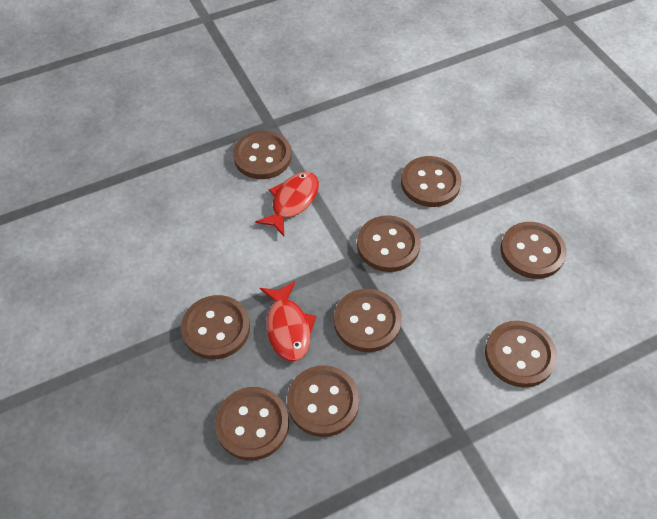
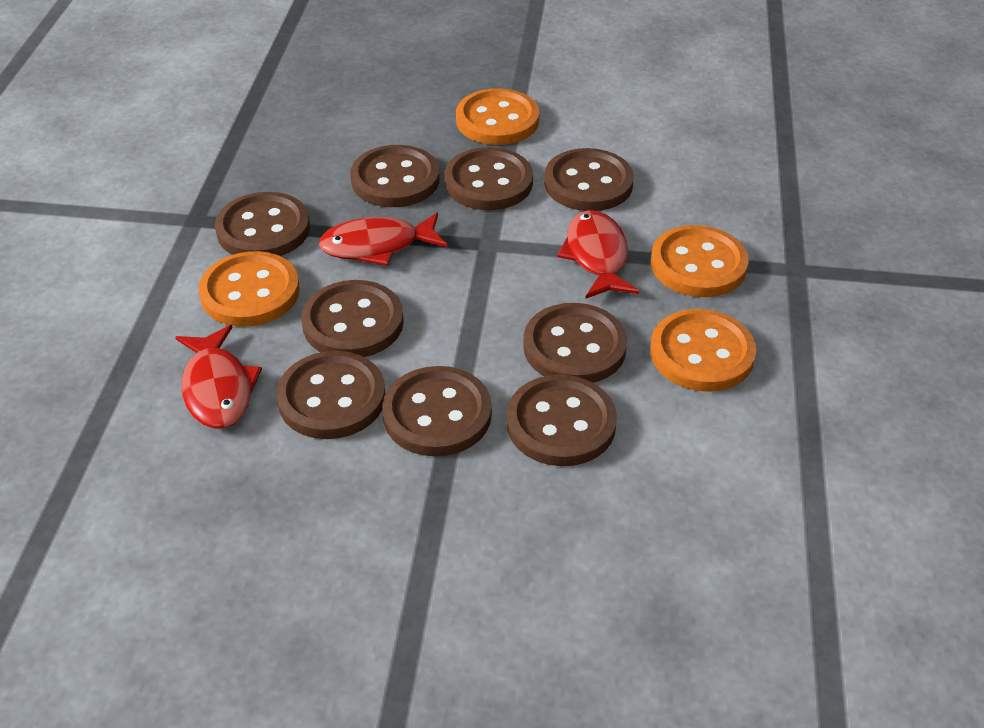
orange button: 0 -> 4
red fish: 2 -> 3

